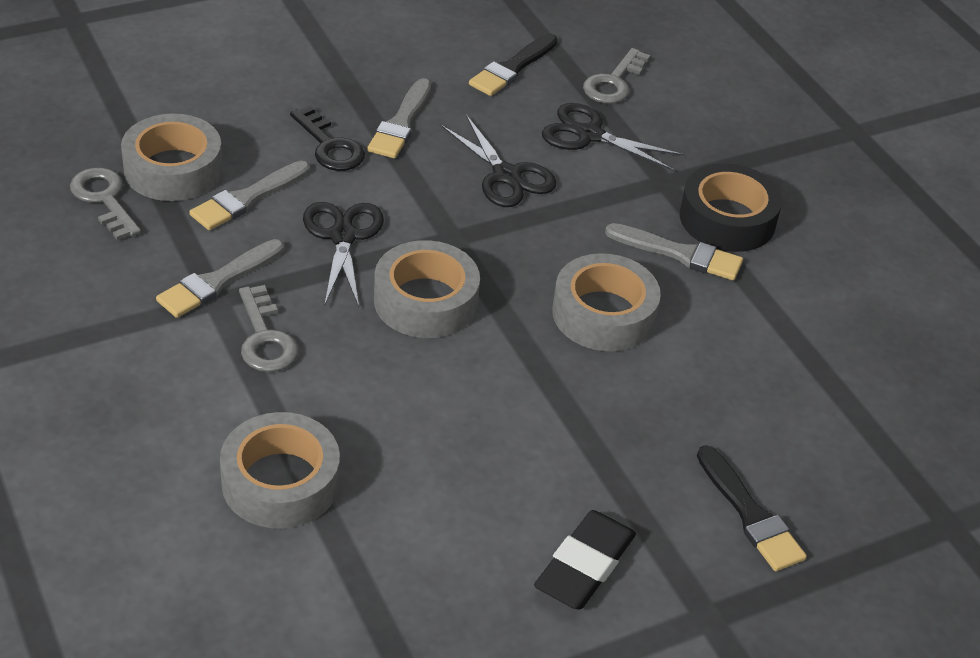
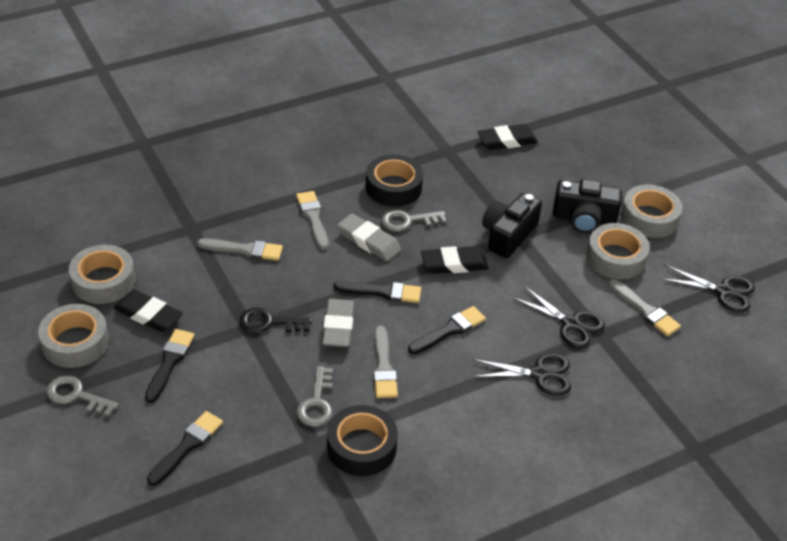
black brush: 2 -> 4
black camera: 0 -> 2
black eraser: 1 -> 3
black tape: 1 -> 2
grey eraser: 0 -> 2

